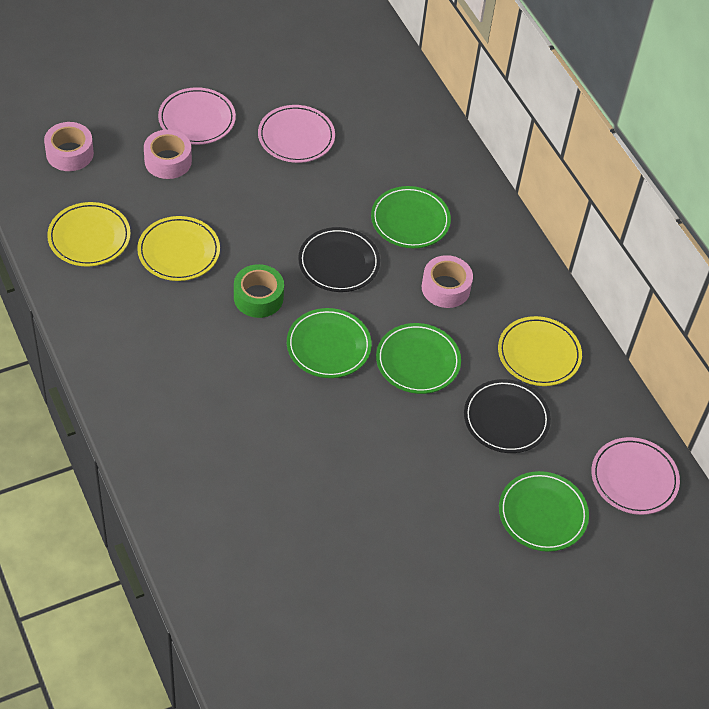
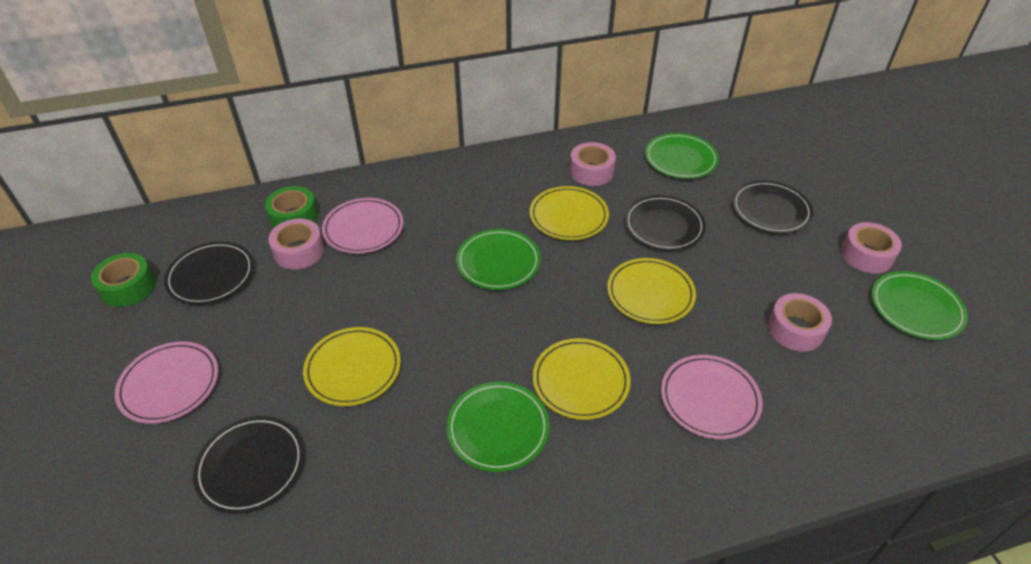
black plate: 2 -> 4
green tape: 1 -> 2
pink tape: 3 -> 4
yellow plate: 3 -> 4

